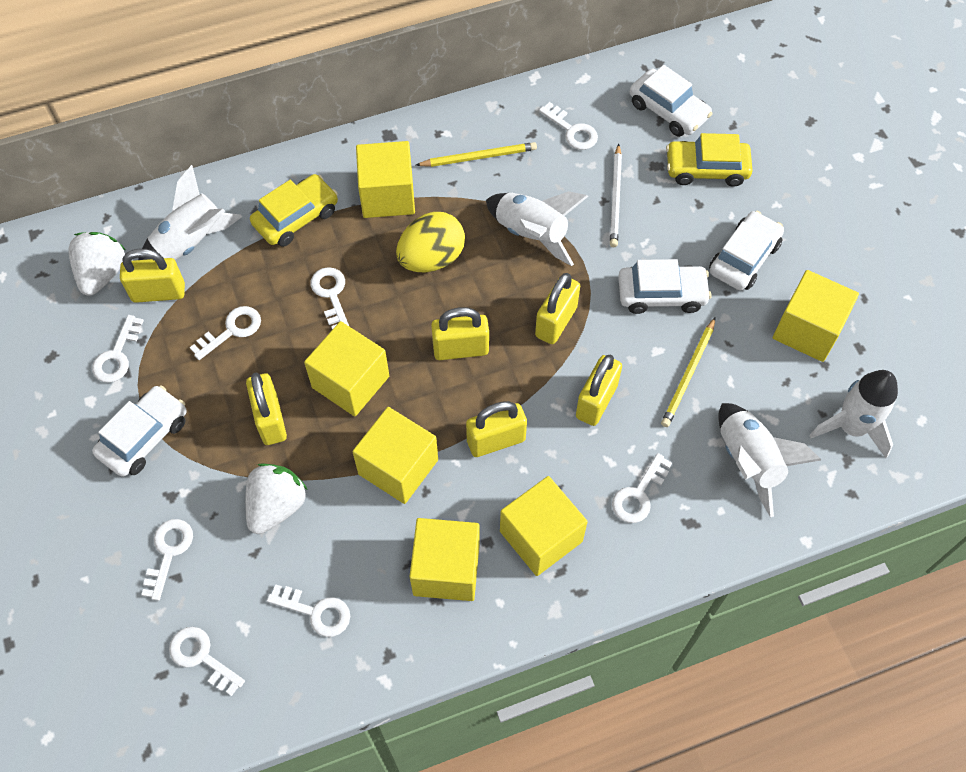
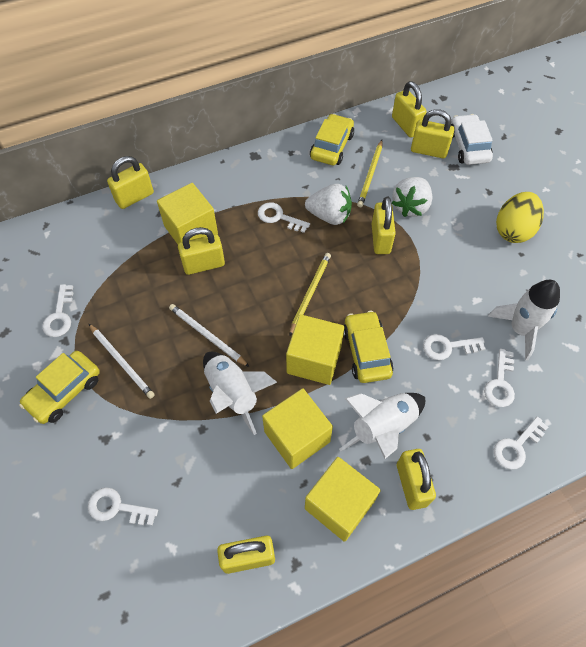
white car: 4 -> 1
white key: 8 -> 6
white pencil: 1 -> 2
white rocket: 4 -> 3
yellow car: 2 -> 3
yellow cube: 6 -> 4
yellow padlock: 6 -> 7

